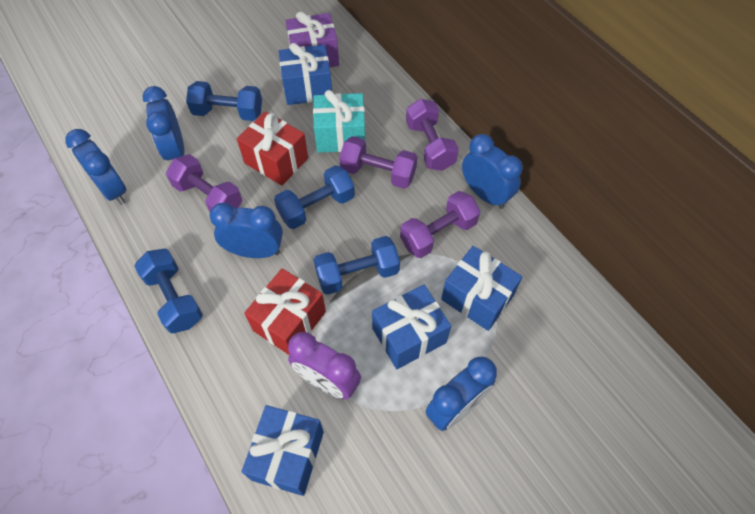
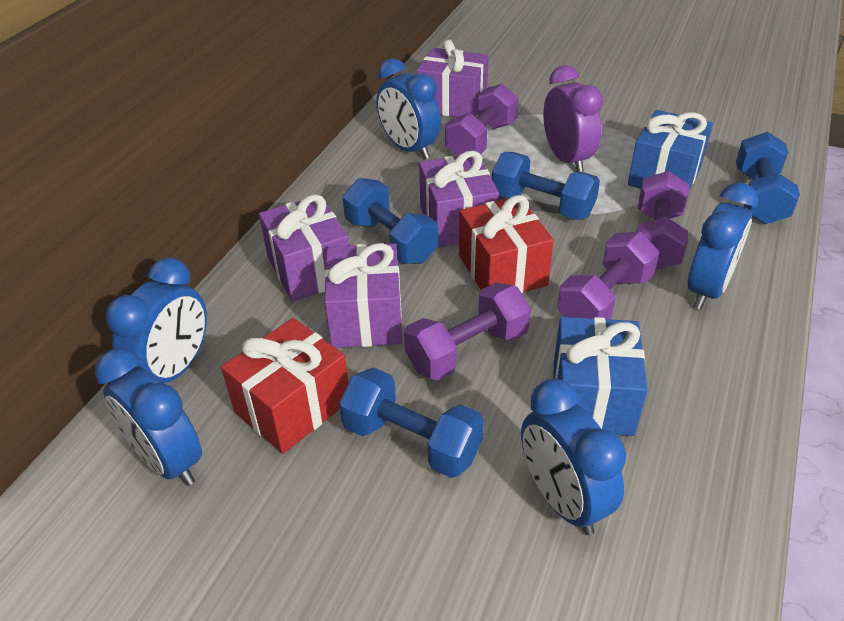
blue gift: 4 -> 2
purple gift: 1 -> 4
turquoise gift: 1 -> 0

